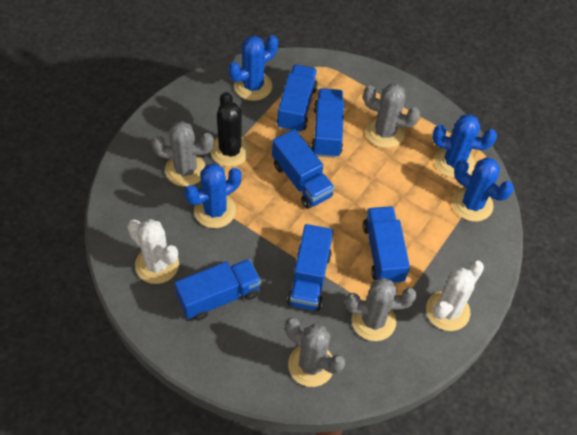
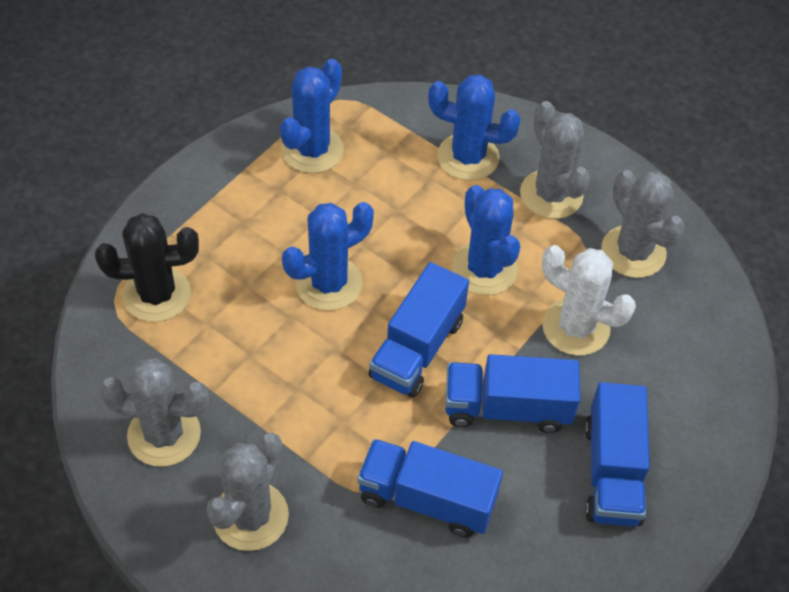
blue truck: 6 -> 4
white cactus: 2 -> 1

